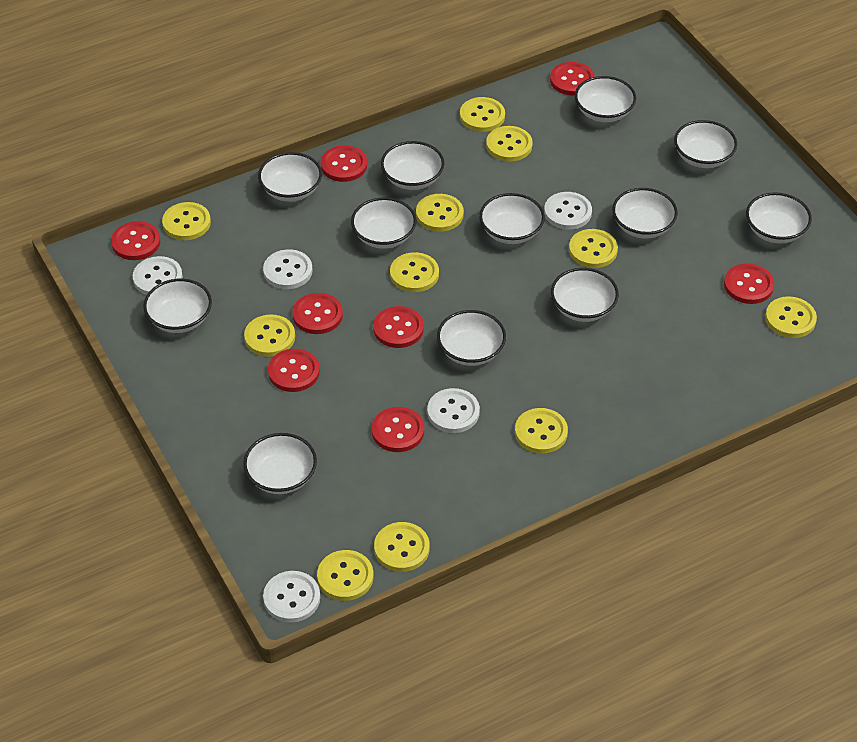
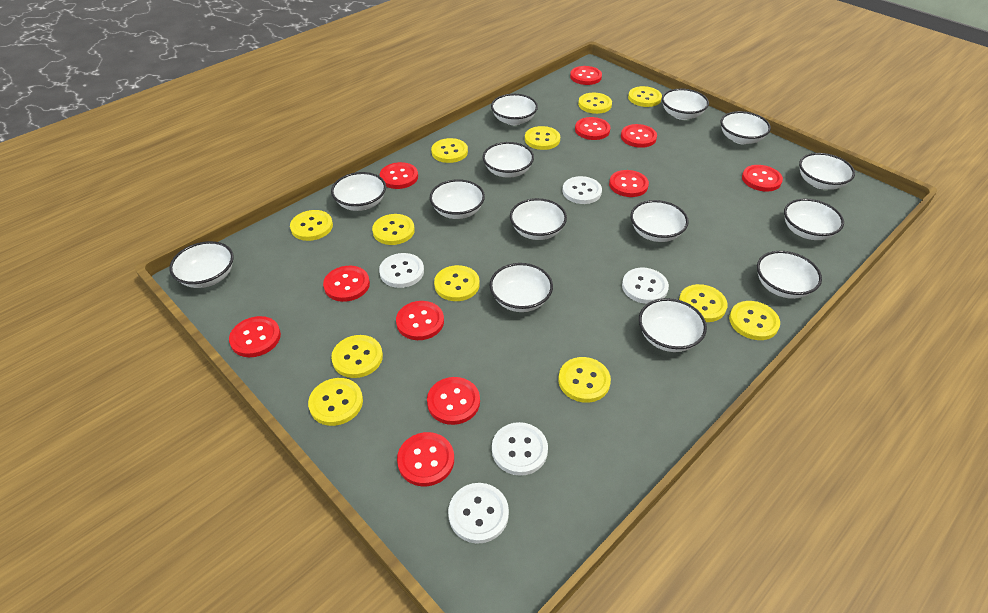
red button: 8 -> 11
white bowl: 12 -> 14
yellow button: 11 -> 12

